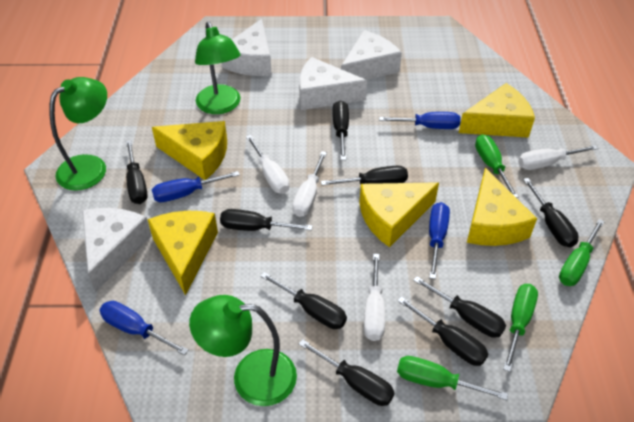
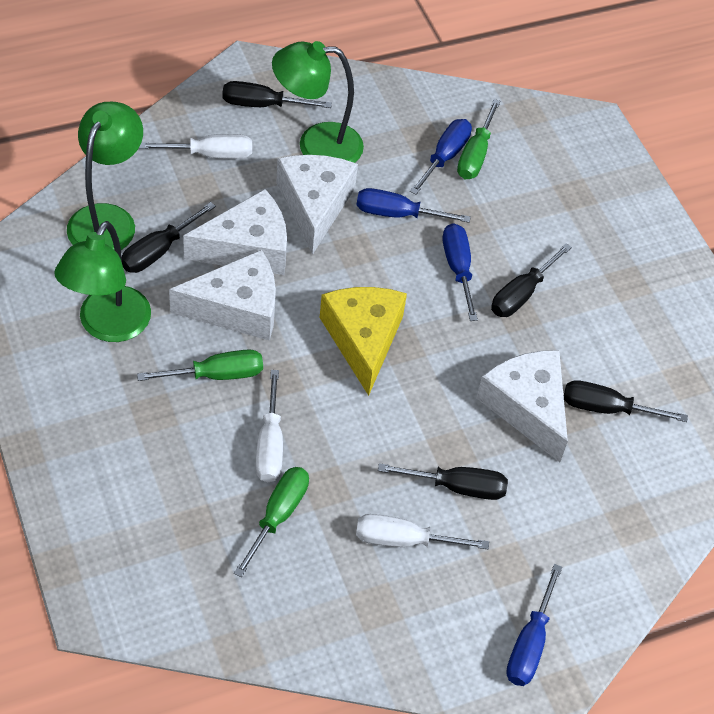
black screwdriver: 9 -> 5
green screwdriver: 4 -> 3
white screwdriver: 4 -> 3
yellow cheese: 5 -> 1

